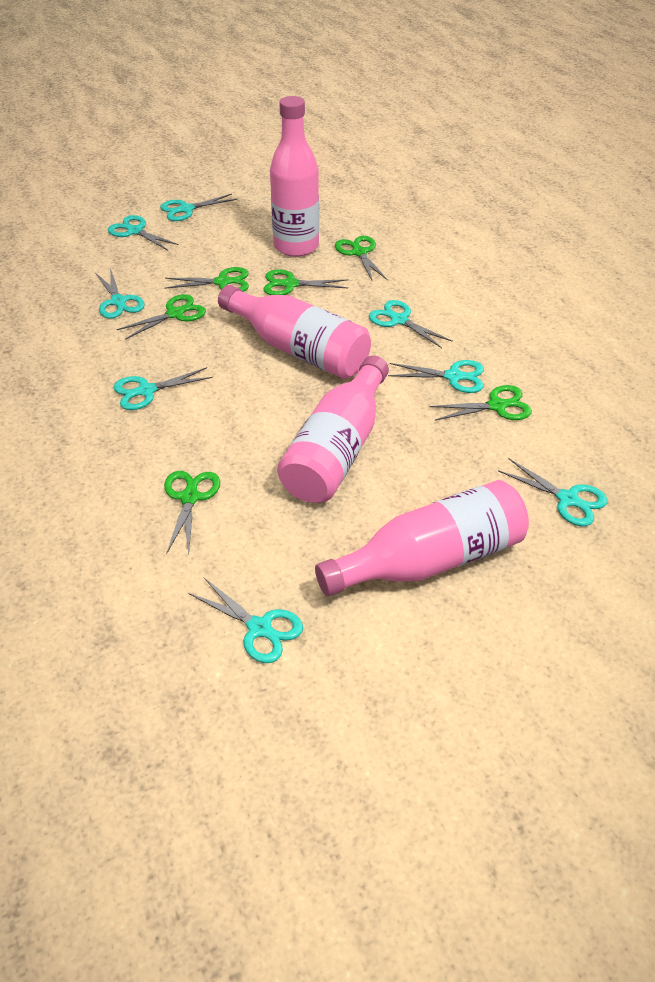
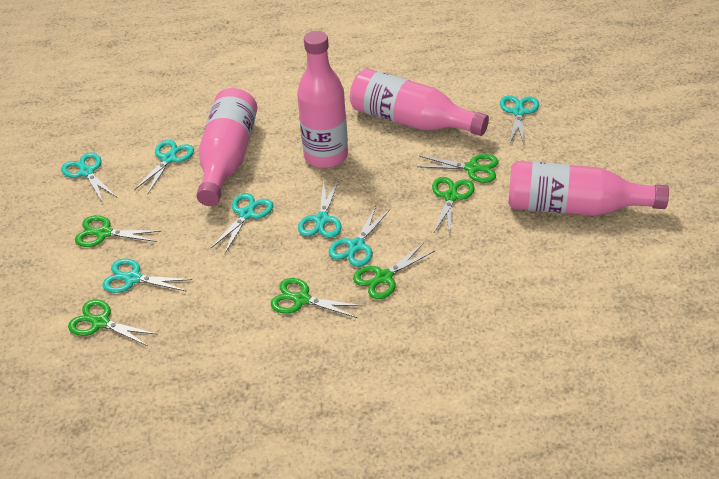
turquoise scissors: 8 -> 7

